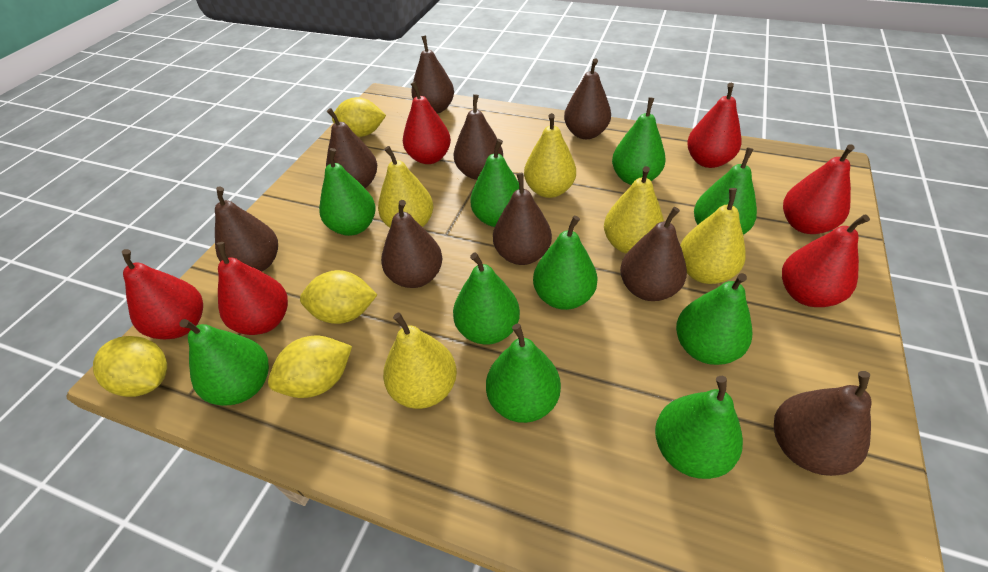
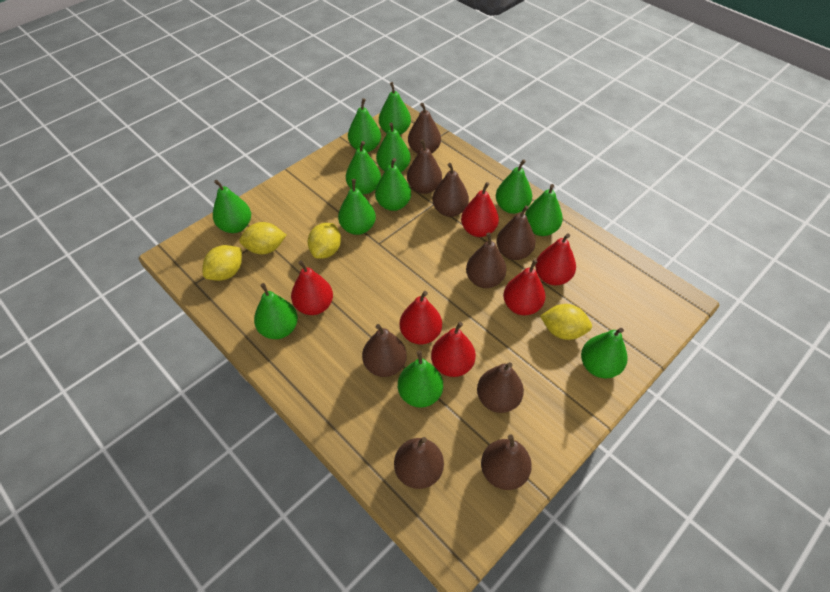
green pear: 10 -> 12
yellow pear: 5 -> 0

